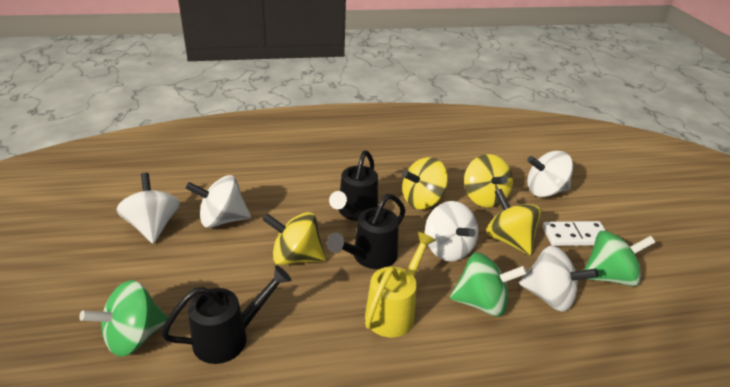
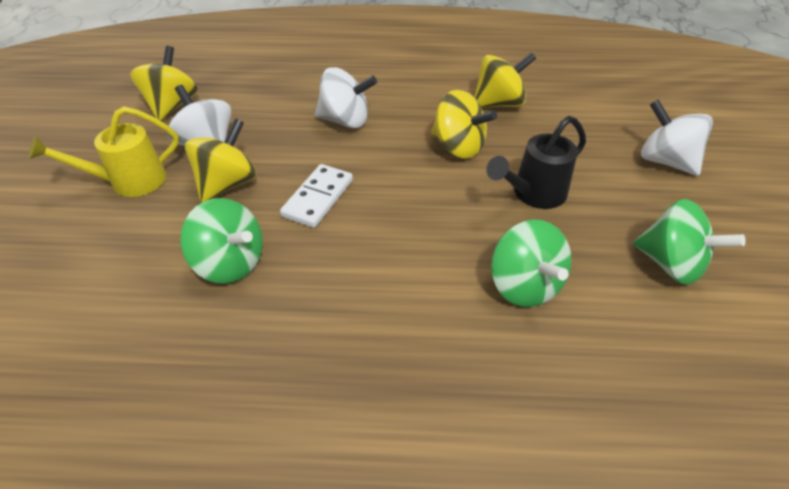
black watering can: 3 -> 1
white spinning top: 5 -> 3

